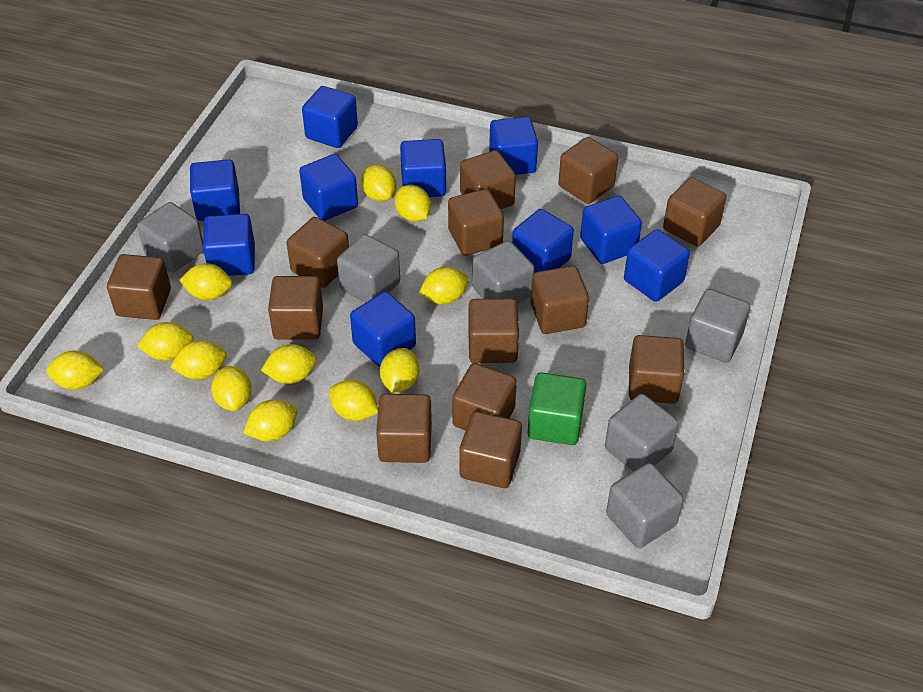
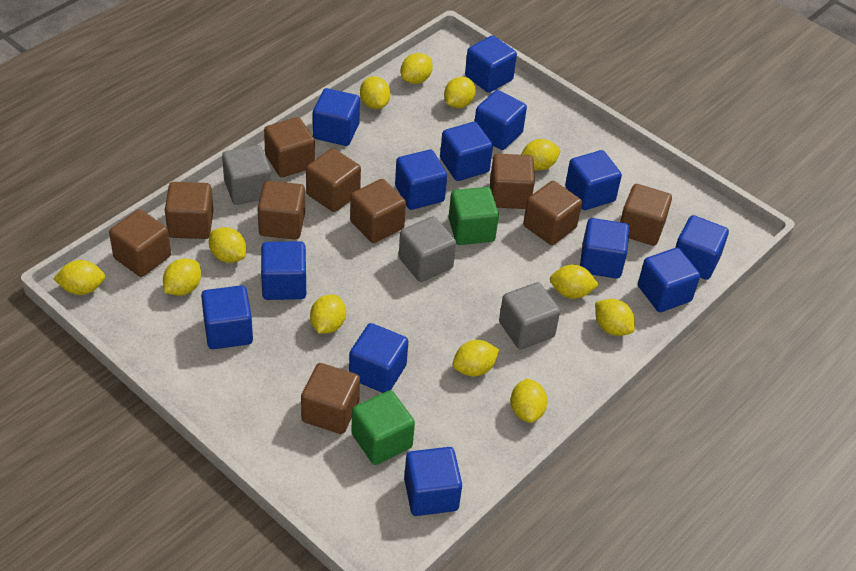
blue cube: 10 -> 13
brown cube: 13 -> 10
green cube: 1 -> 2
grey cube: 6 -> 3

